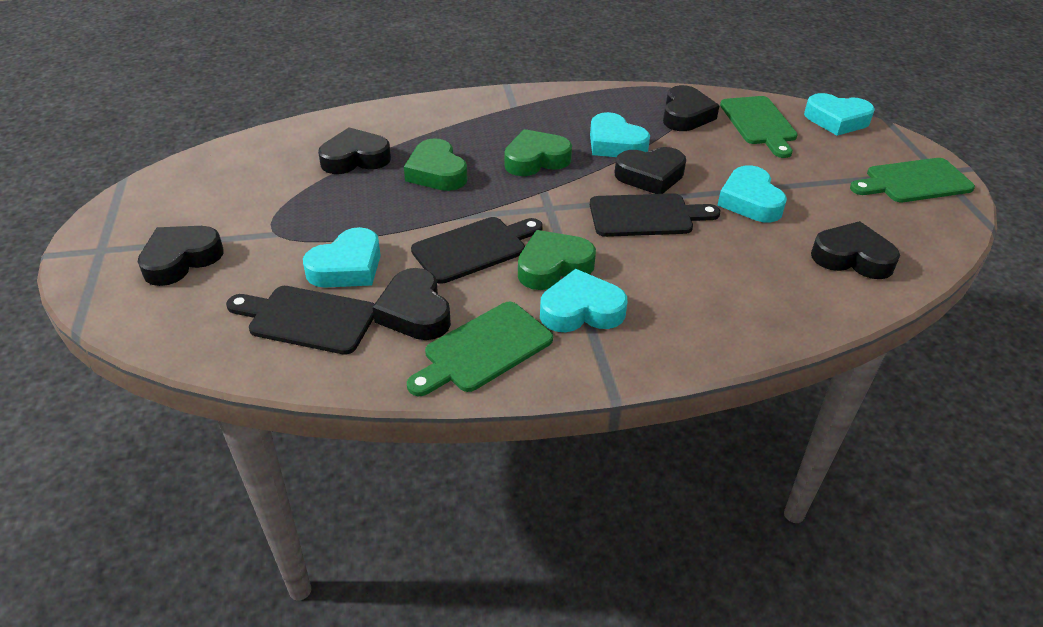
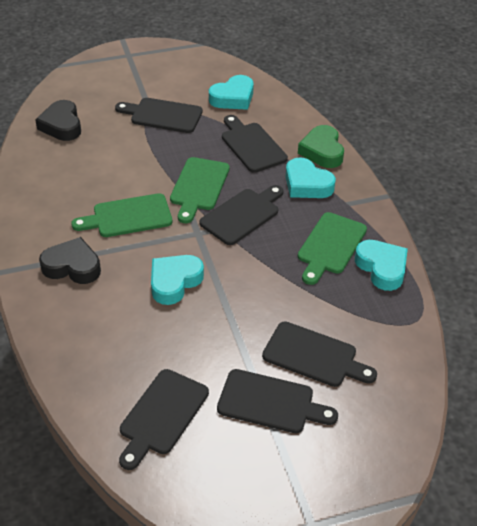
black cutting board: 3 -> 6
black heart: 6 -> 2
green heart: 3 -> 1
turquoise heart: 5 -> 4

